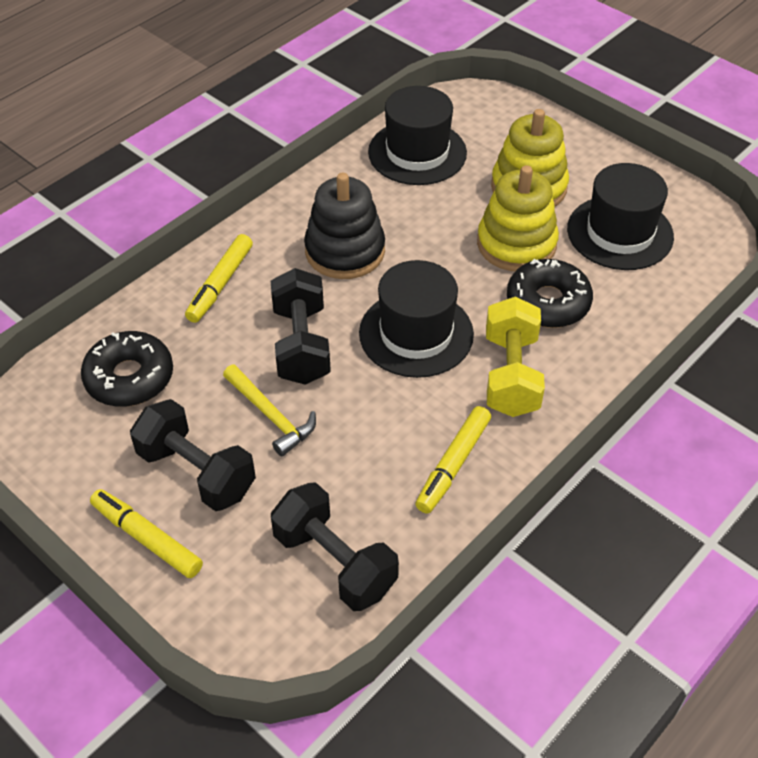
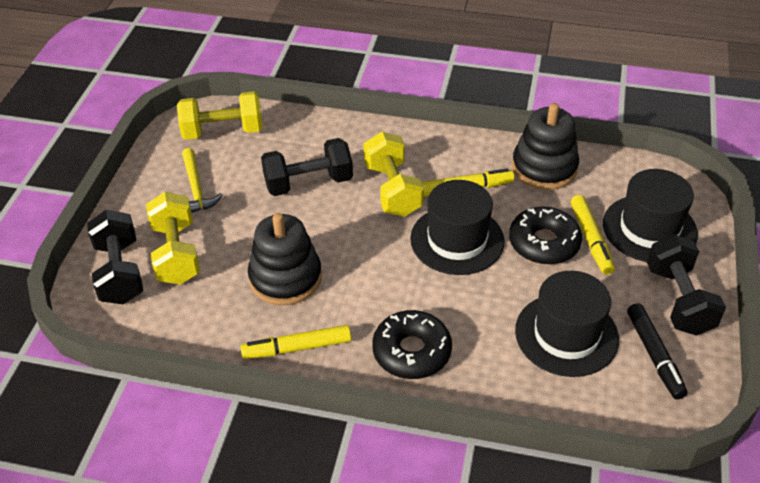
black marker: 0 -> 1
black stacking toy: 1 -> 2
yellow dumbbell: 1 -> 3
yellow stacking toy: 2 -> 0

